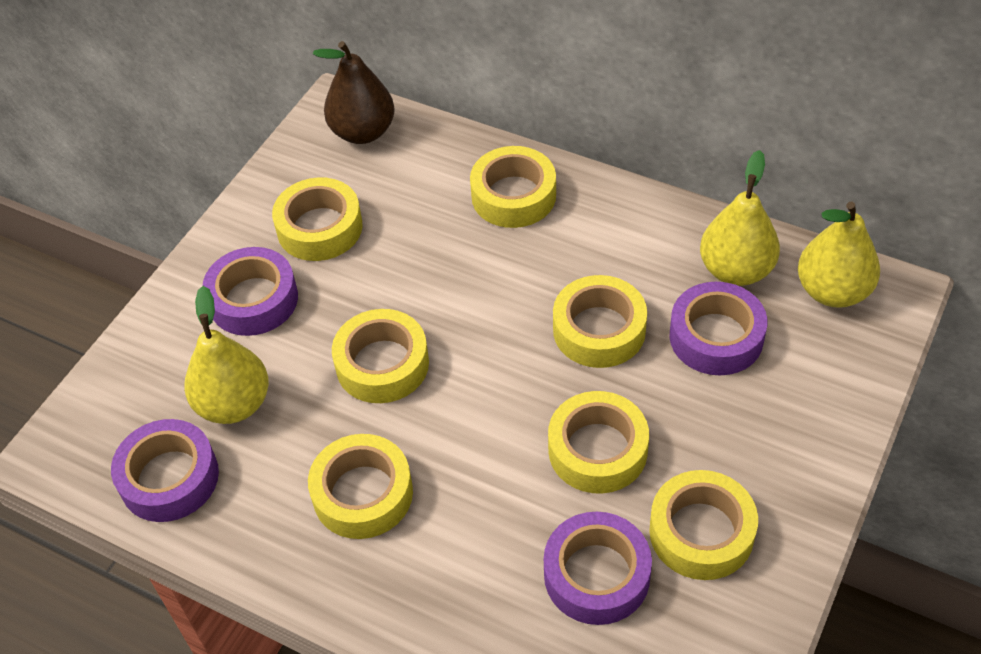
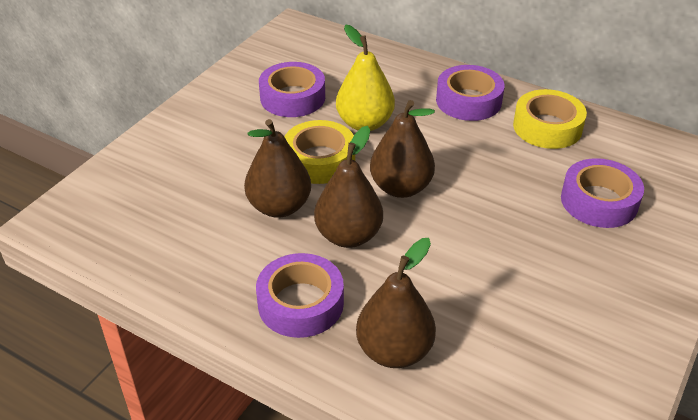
brown pear: 1 -> 4
yellow pear: 3 -> 1
yellow tape: 7 -> 2

